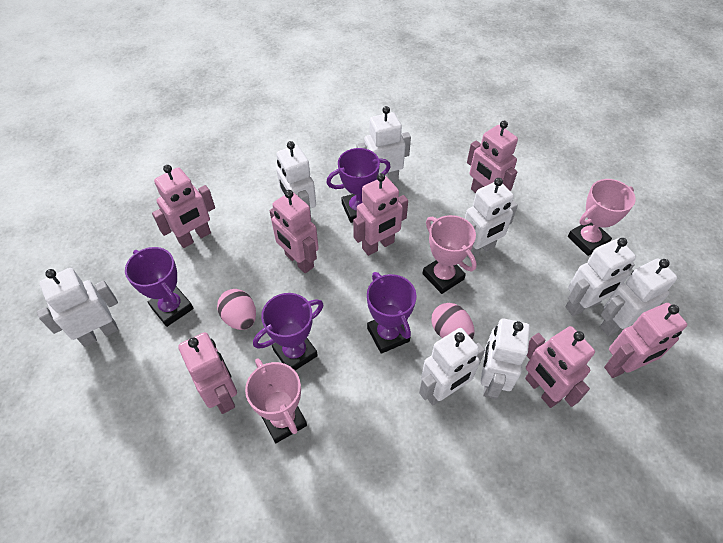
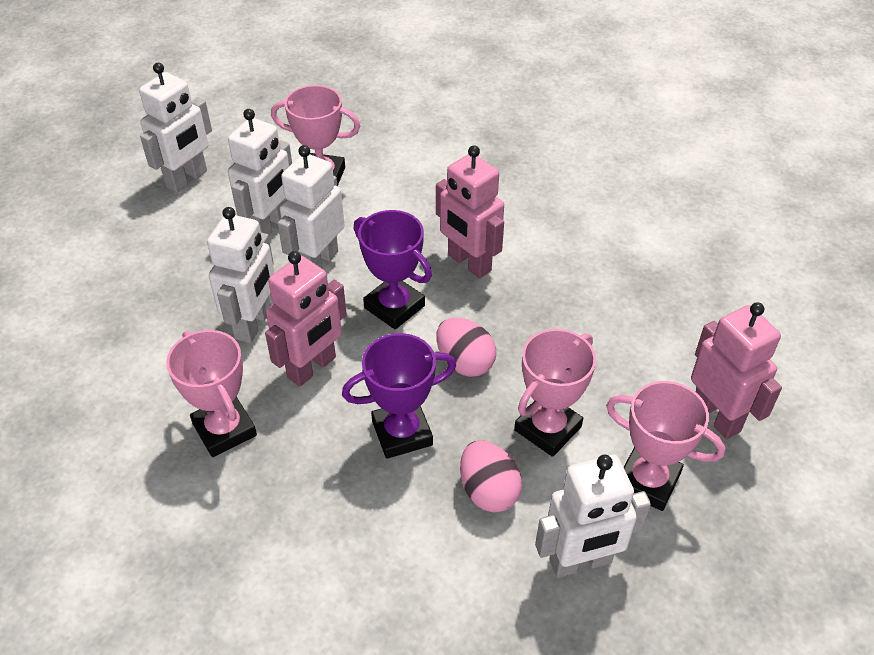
pink robot: 7 -> 3
pink trophy: 3 -> 4
purple trophy: 4 -> 2
white robot: 8 -> 5

